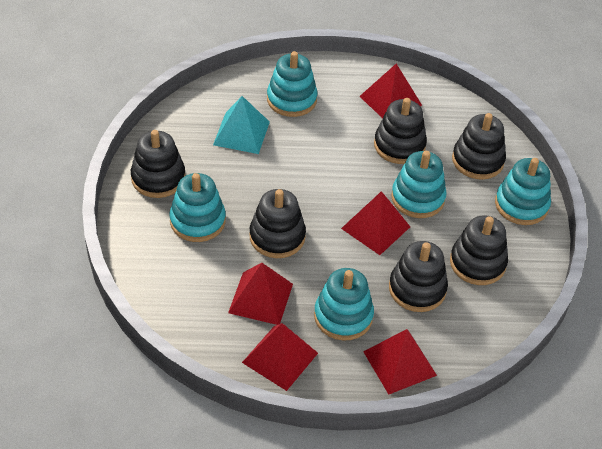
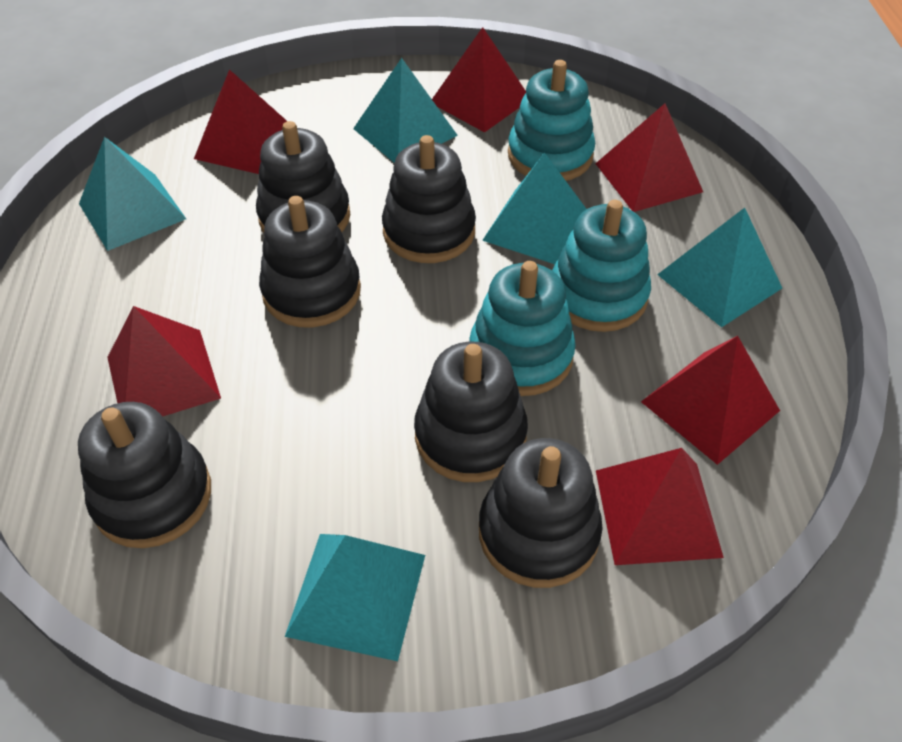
red pyramid: 5 -> 6
turquoise pyramid: 1 -> 5
turquoise stacking toy: 5 -> 3

